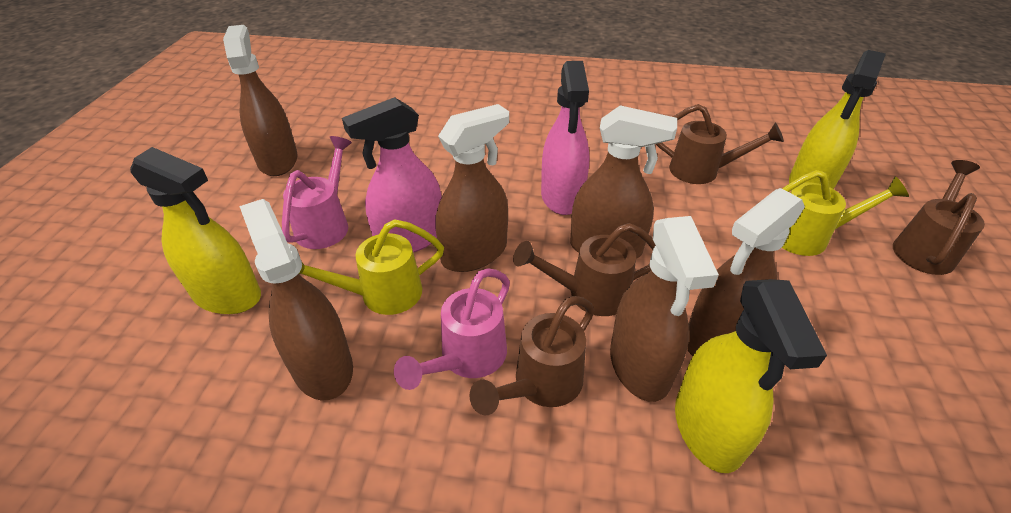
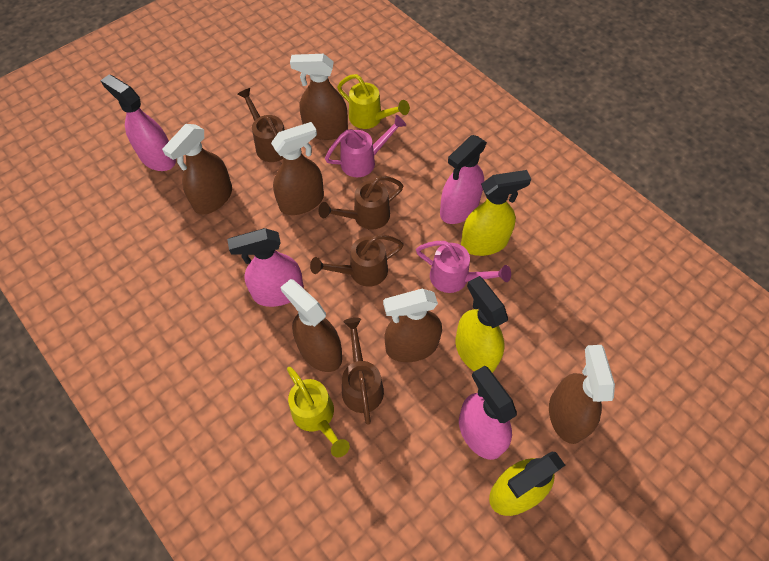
pink spray bottle: 2 -> 4

